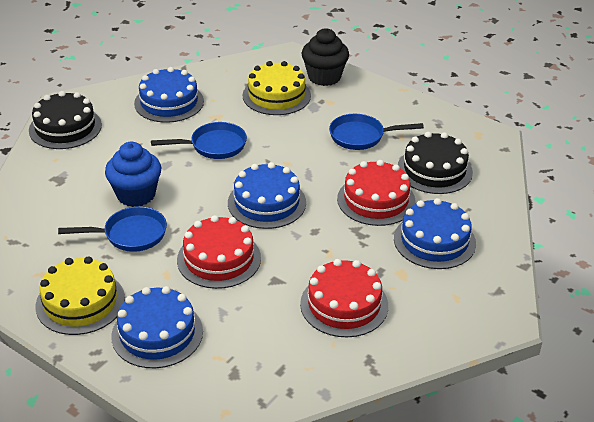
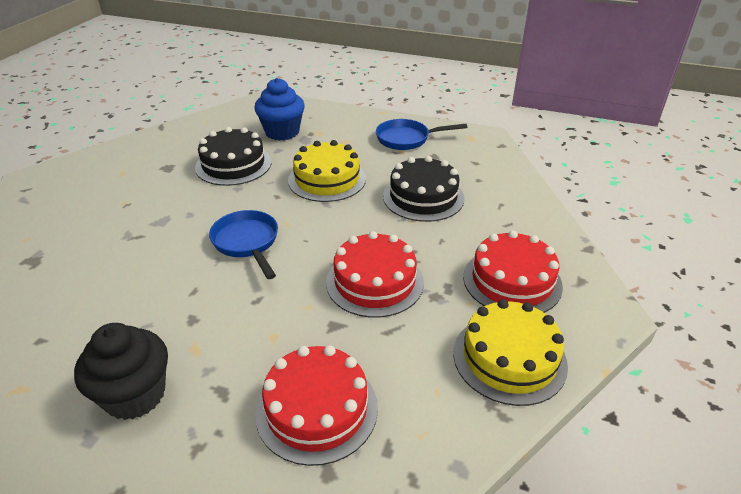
blue cake: 4 -> 0
blue pan: 3 -> 2

